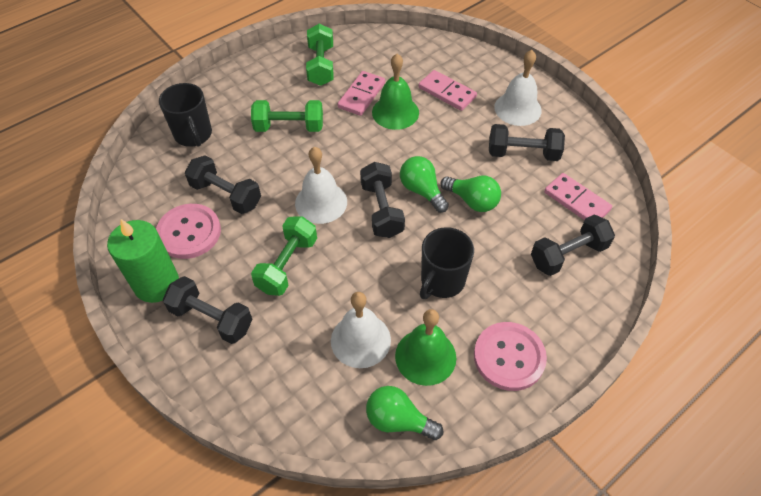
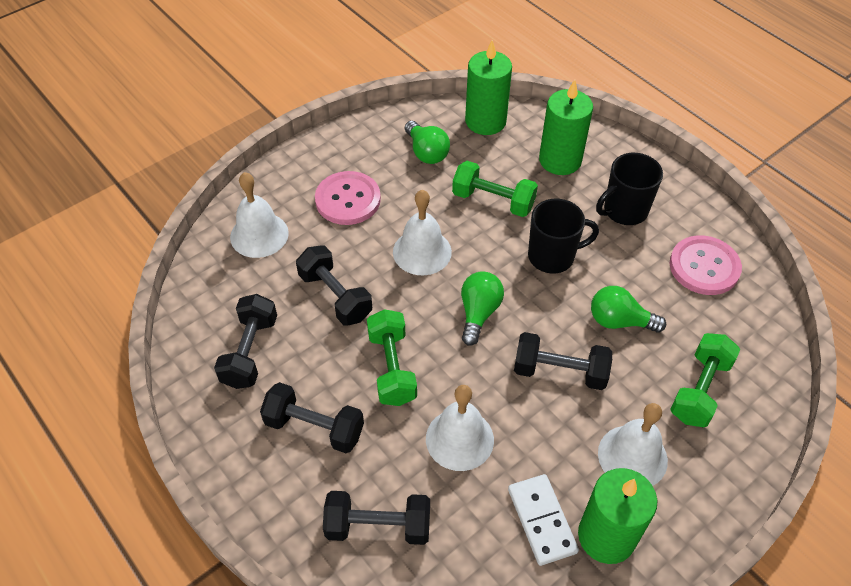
green bell: 2 -> 0
green candle: 1 -> 3
pink domino: 3 -> 0
white bell: 3 -> 4
white domino: 0 -> 1

